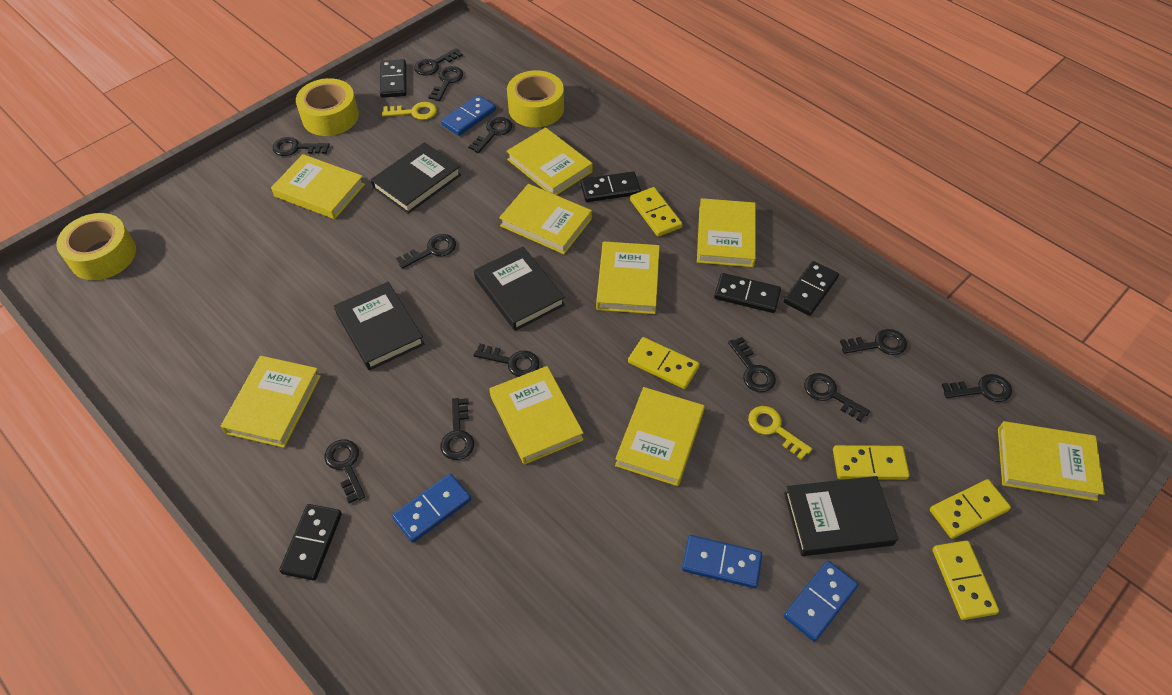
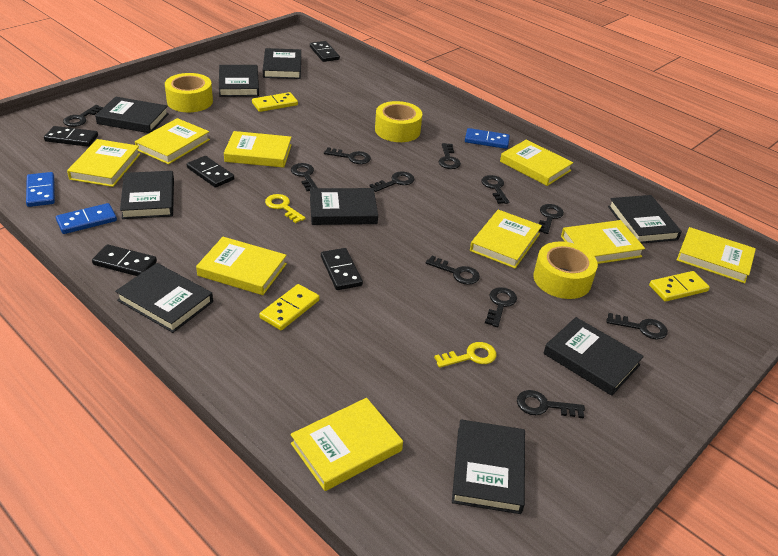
black book: 4 -> 9
black key: 12 -> 11
blue domino: 4 -> 3
yellow domino: 5 -> 3

